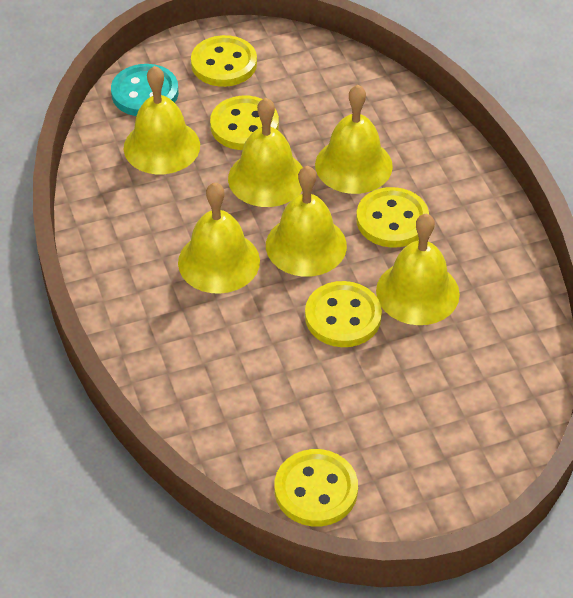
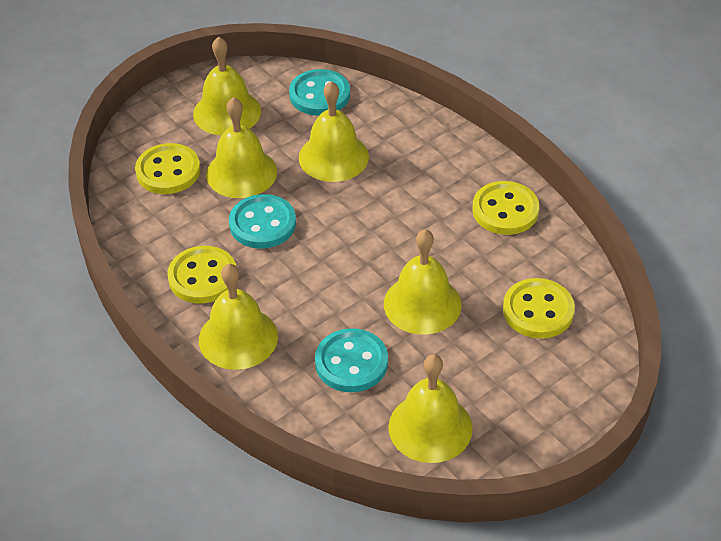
turquoise button: 1 -> 3
yellow button: 5 -> 4

